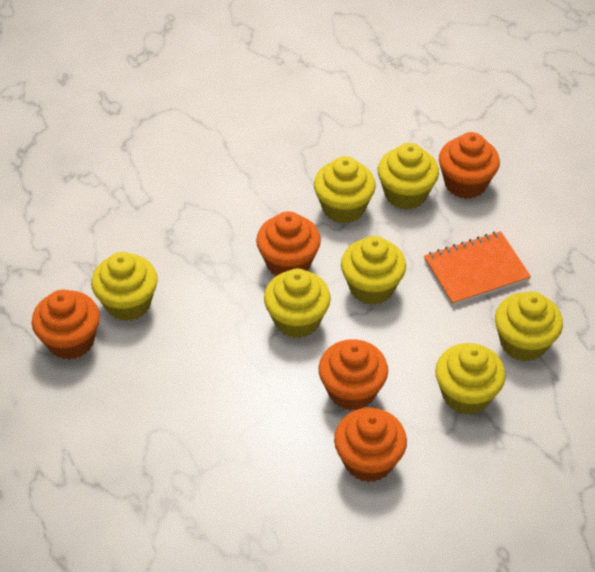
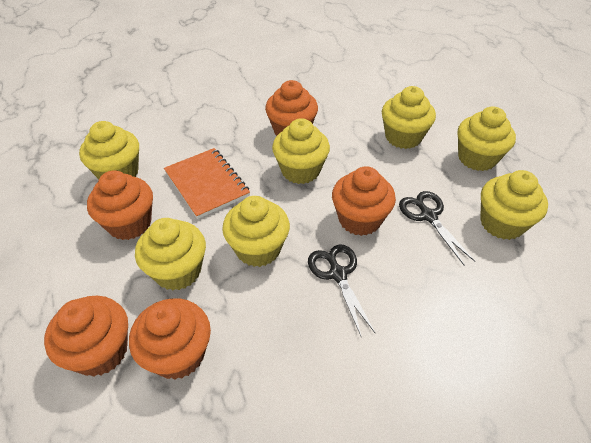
black scissors: 0 -> 2

